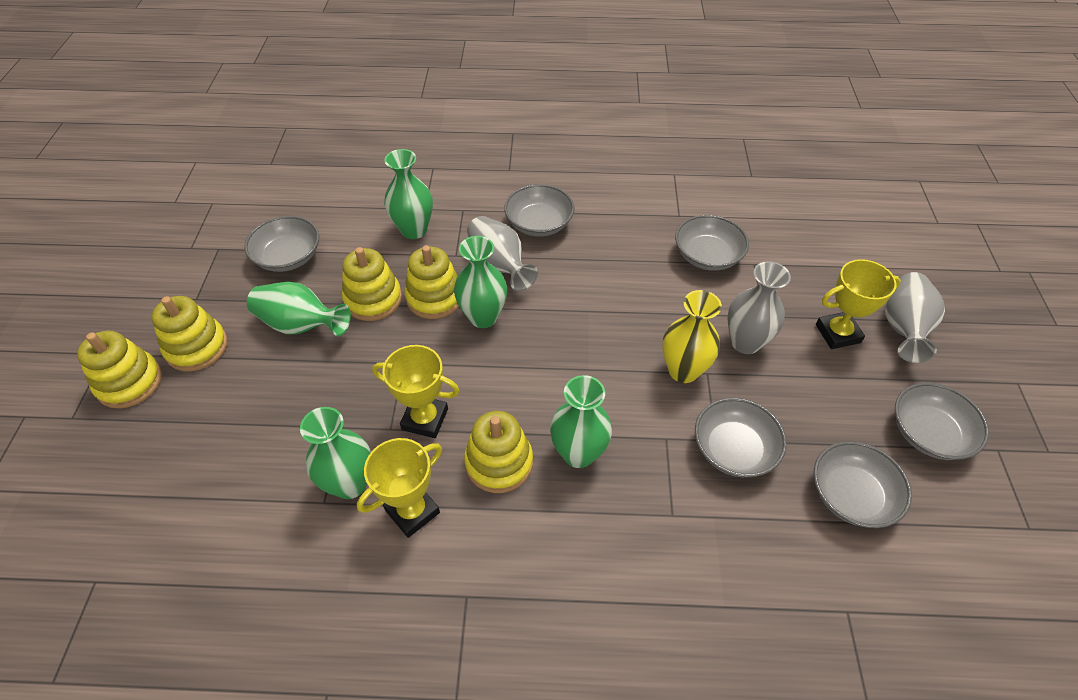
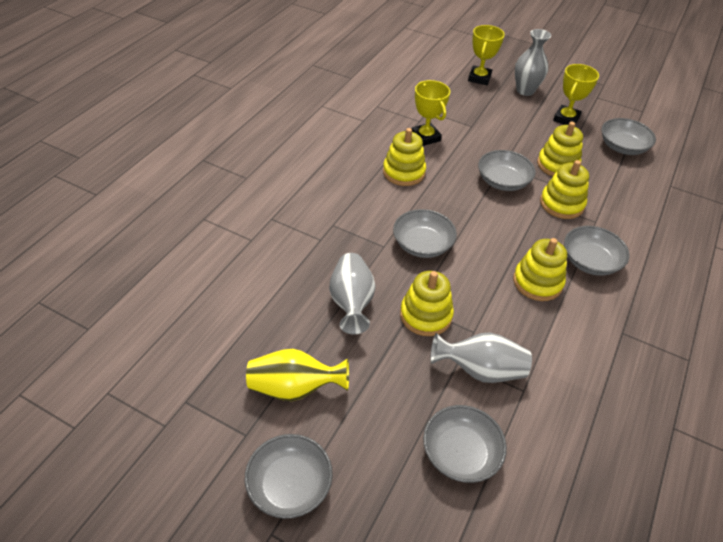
green vase: 5 -> 0

